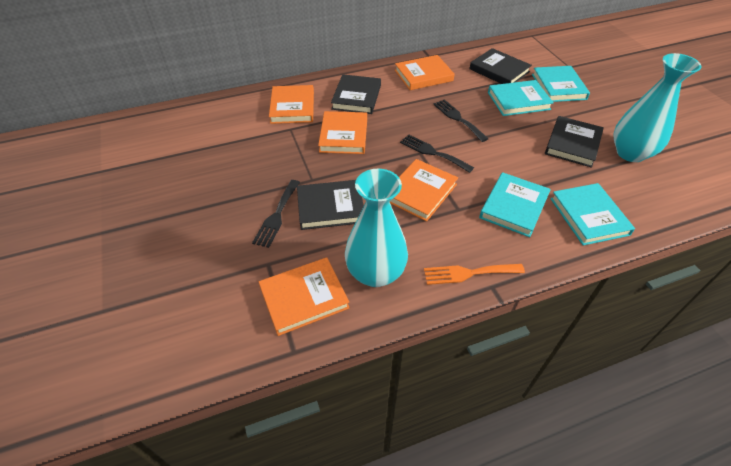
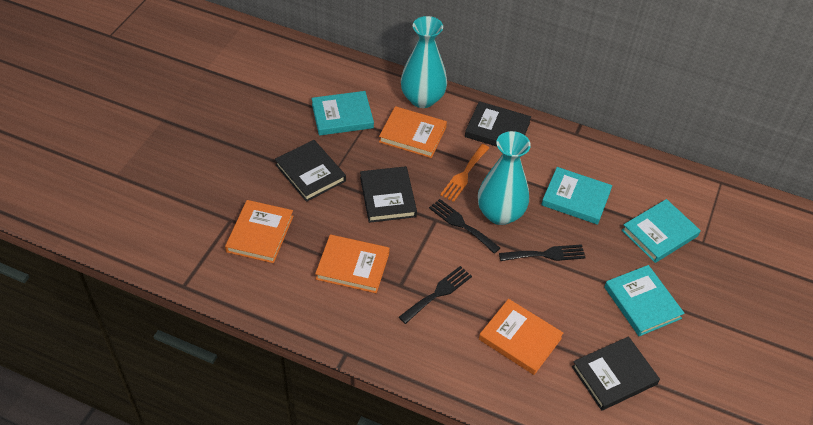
orange book: 5 -> 4

